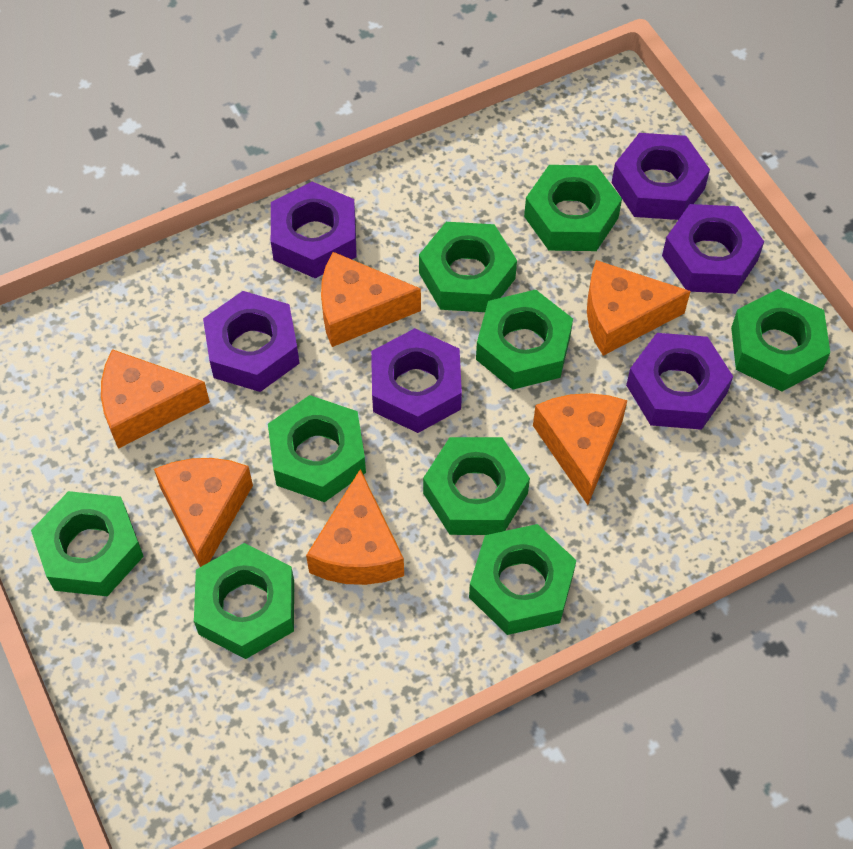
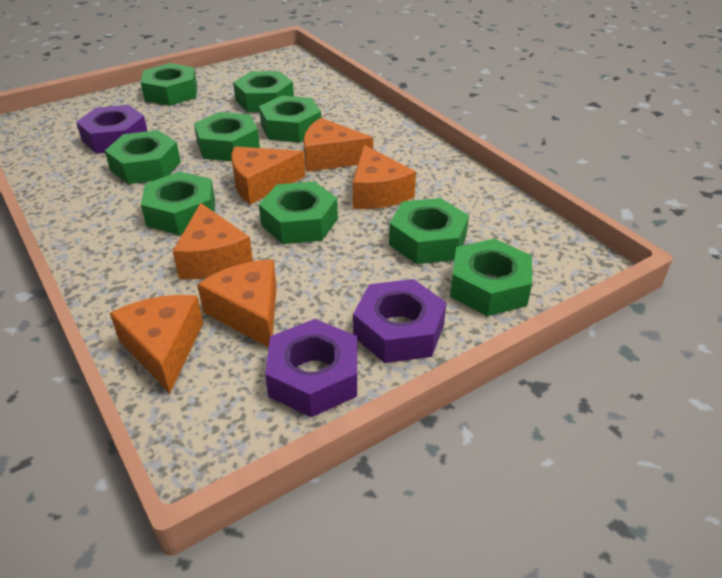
purple nut: 6 -> 3

